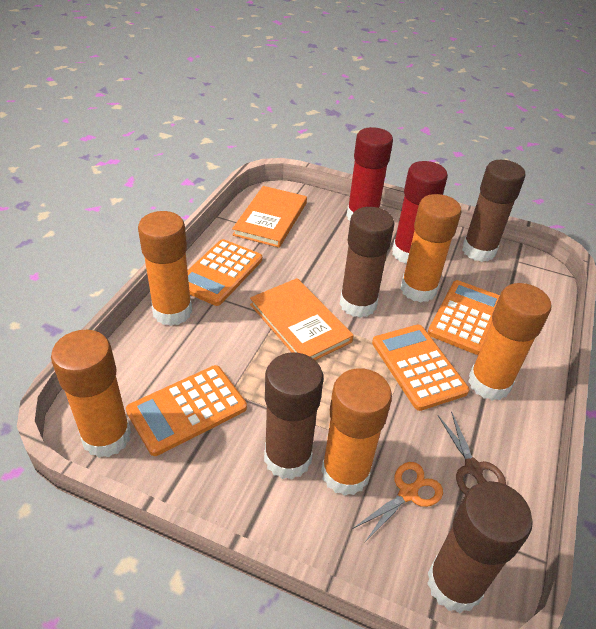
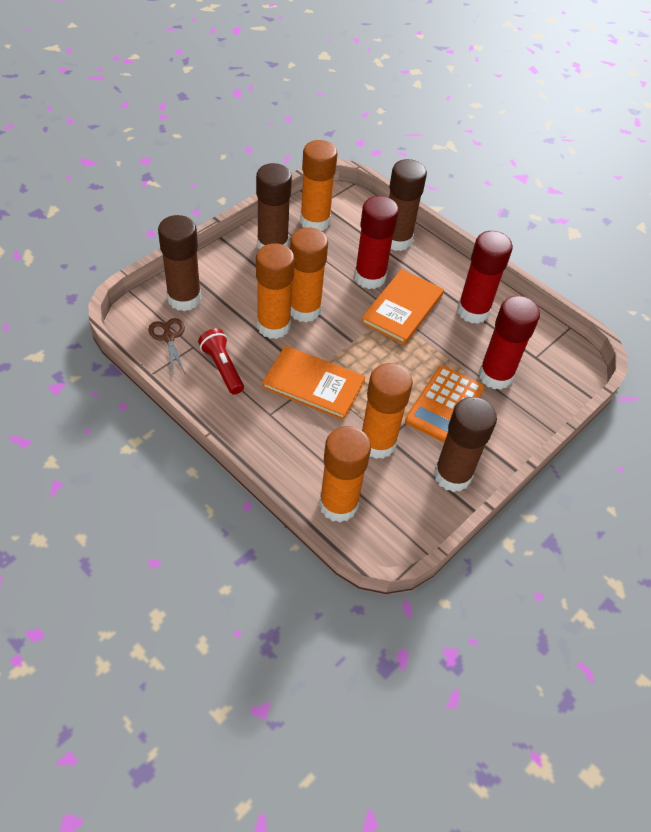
orange calculator: 4 -> 1
orange scissors: 1 -> 0
red flashlight: 0 -> 1
red glue stick: 2 -> 3

